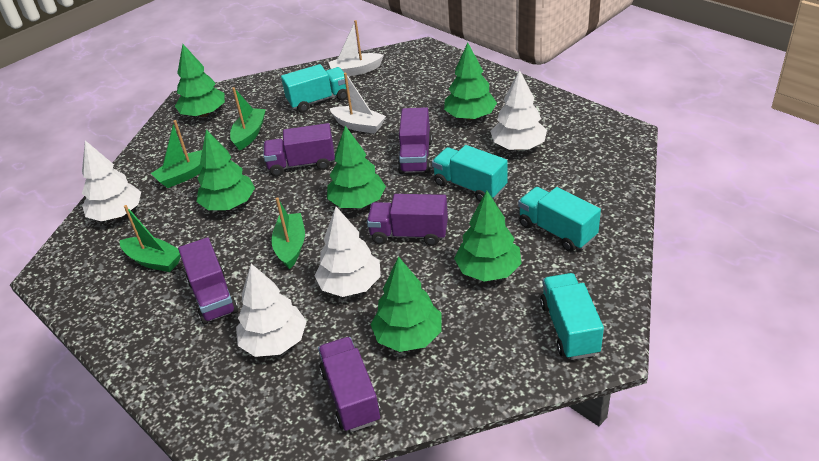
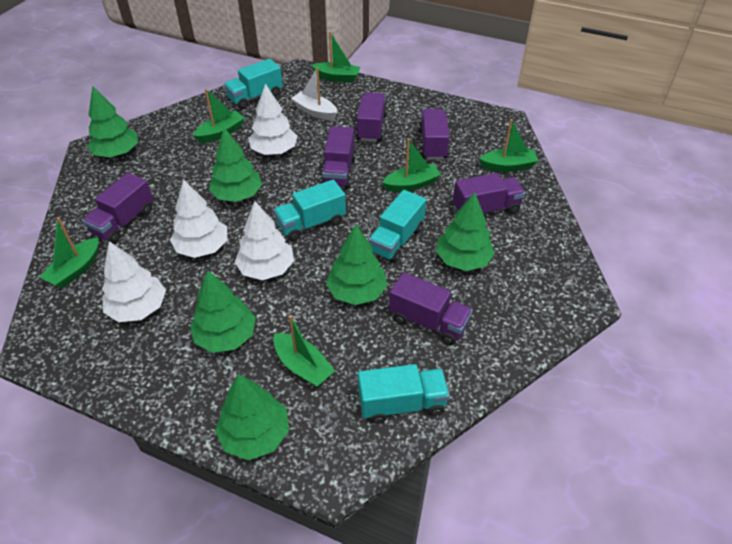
green boat: 4 -> 6
purple truck: 5 -> 6
white boat: 2 -> 1

